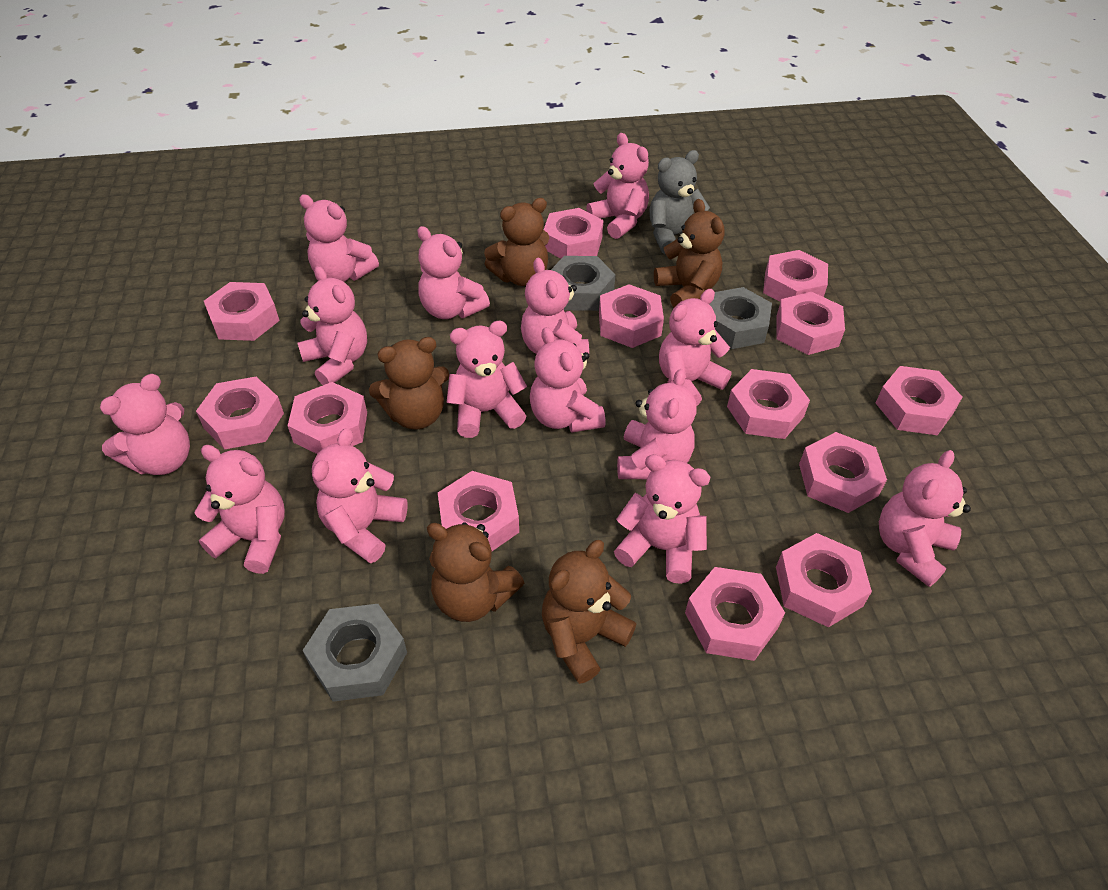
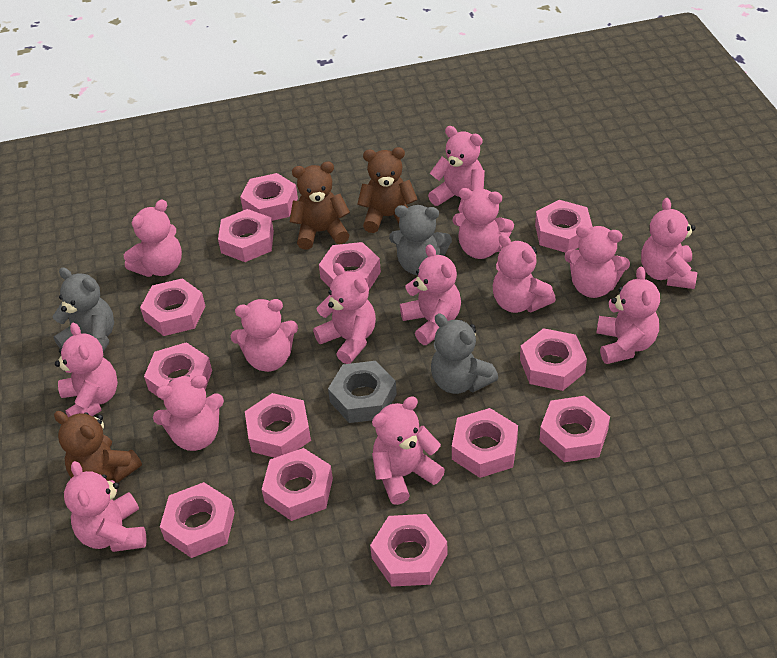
brown teddy bear: 5 -> 3
grey nut: 3 -> 1
grey teddy bear: 1 -> 3

